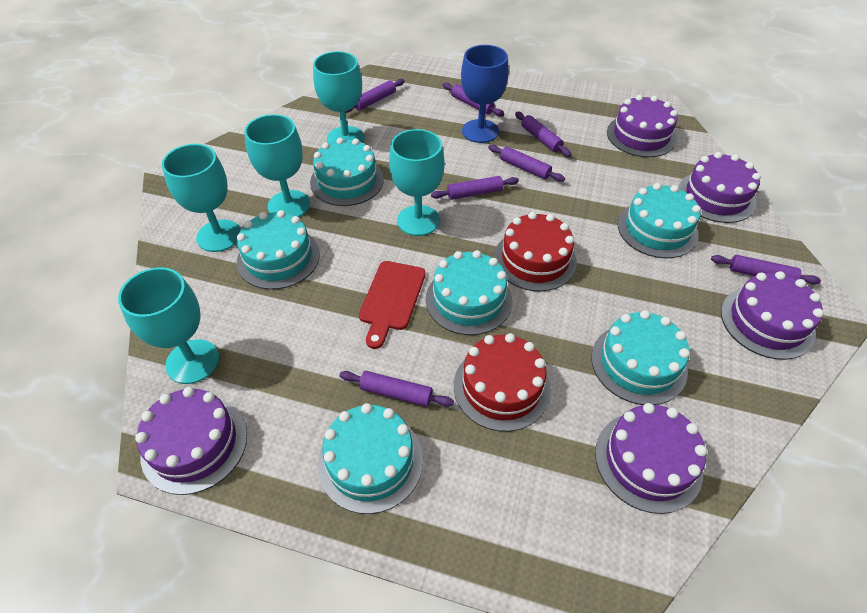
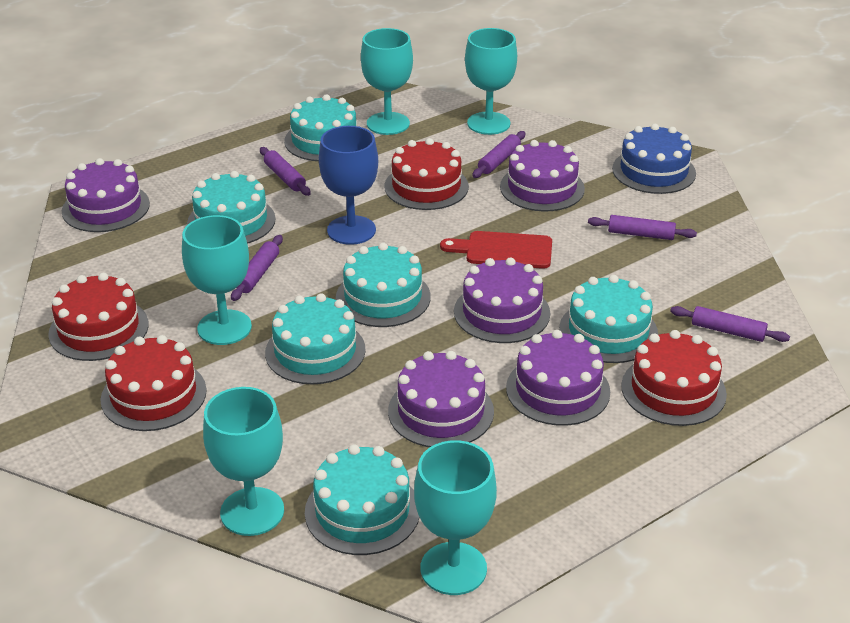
blue cake: 0 -> 1
purple rolling pin: 7 -> 5
red cake: 2 -> 4

